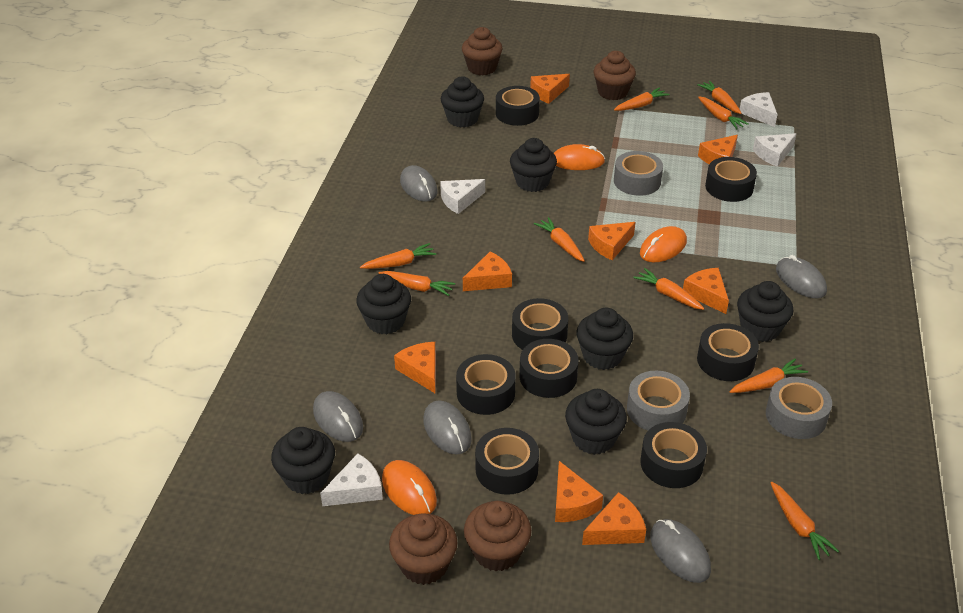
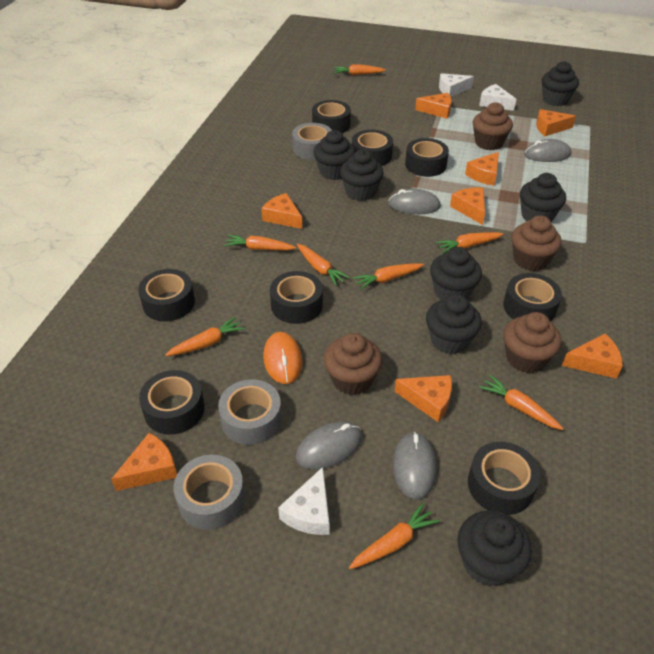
grey mouse: 5 -> 4
orange carrot: 9 -> 8
orange mouse: 3 -> 1
white cheese: 4 -> 3

